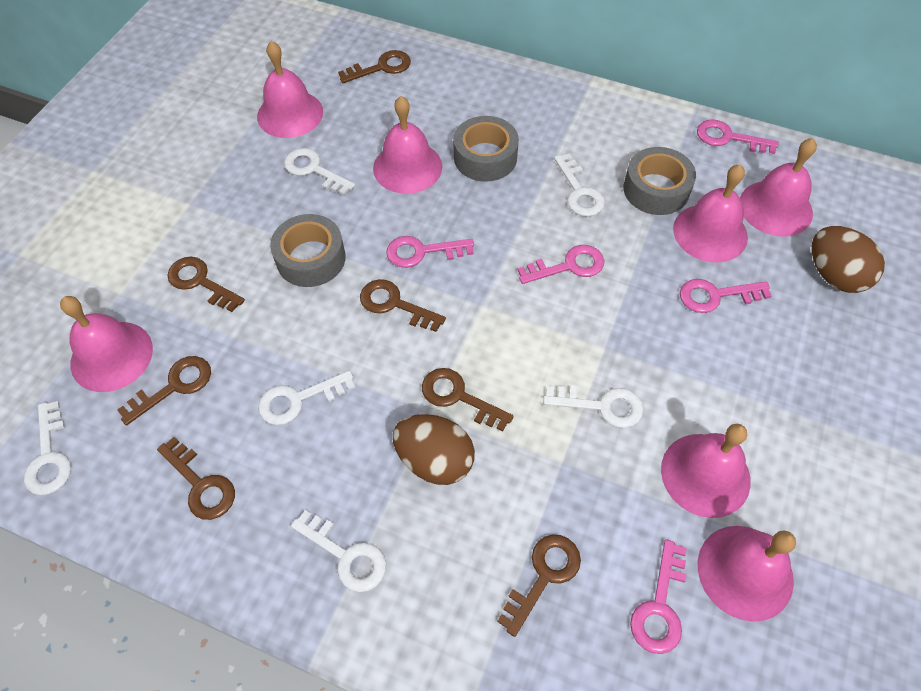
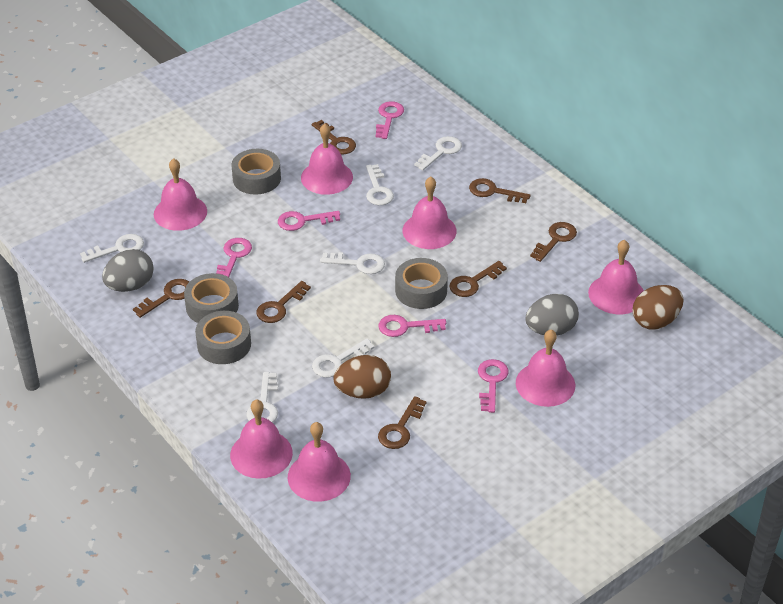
grey egg: 0 -> 2
grey tape: 3 -> 4

